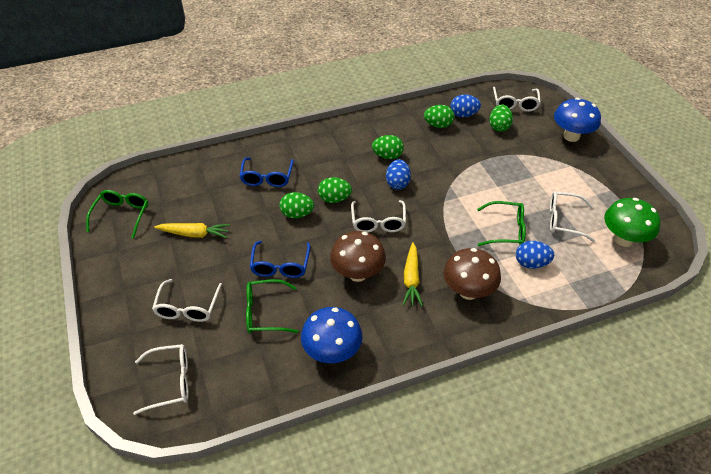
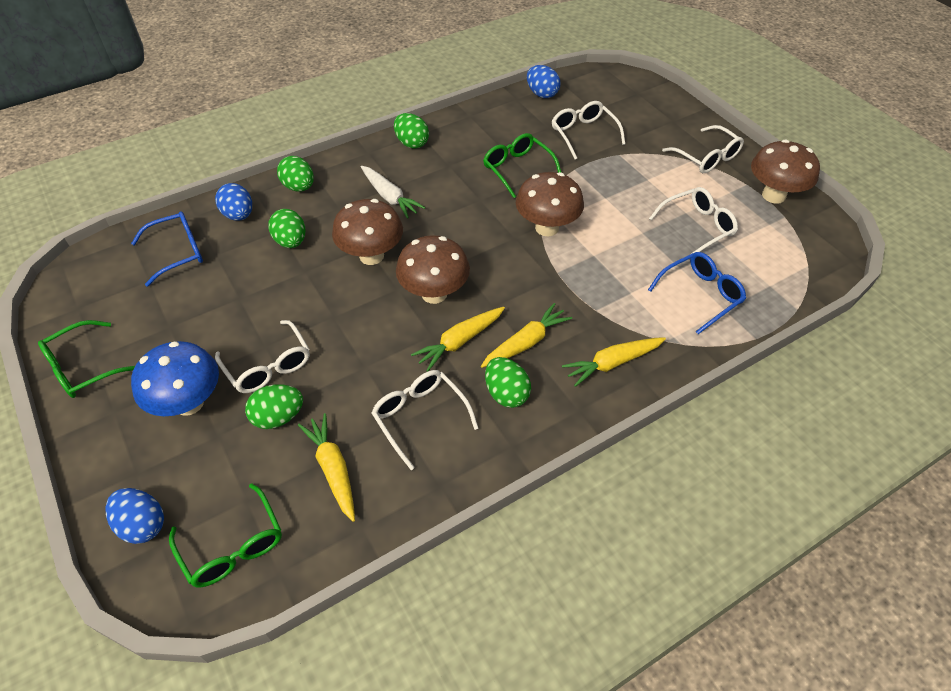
blue mushroom: 2 -> 1
brown mushroom: 2 -> 4
green mushroom: 1 -> 0
white carrot: 0 -> 1
yellow carrot: 2 -> 4

